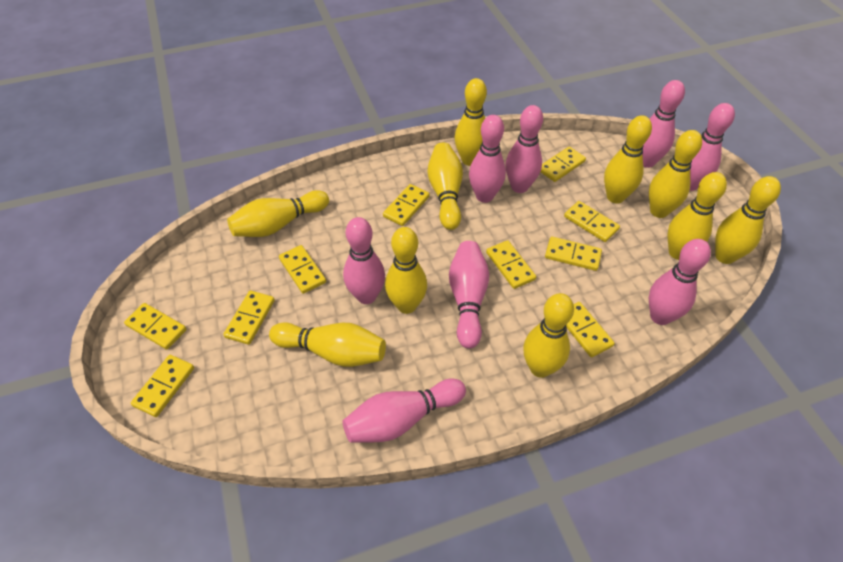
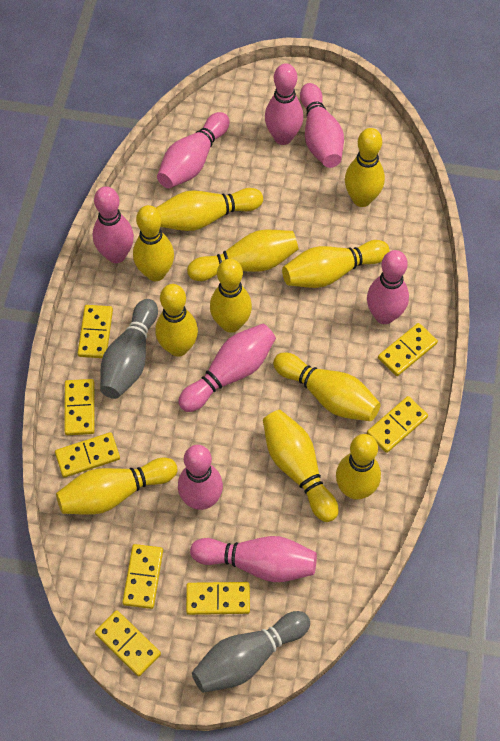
grey bowling pin: 0 -> 2
yellow bowling pin: 10 -> 11
yellow domino: 10 -> 8

